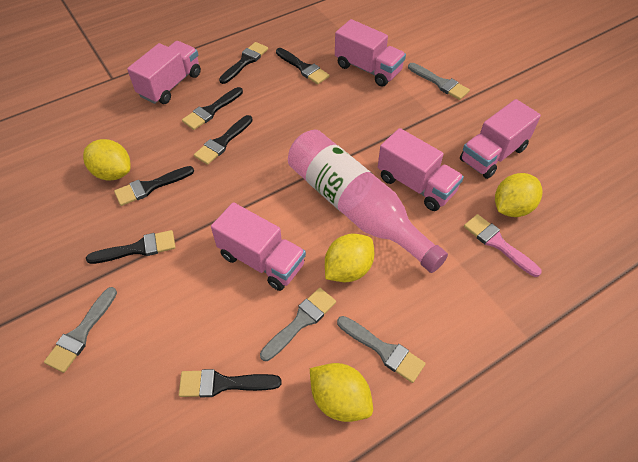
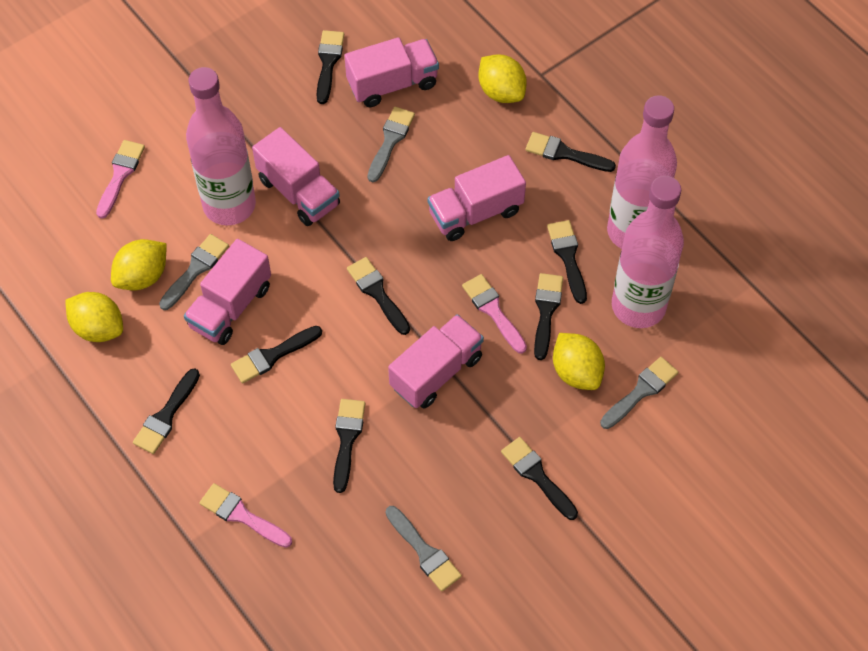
black brush: 7 -> 9
pink bottle: 1 -> 3
pink brush: 1 -> 3

